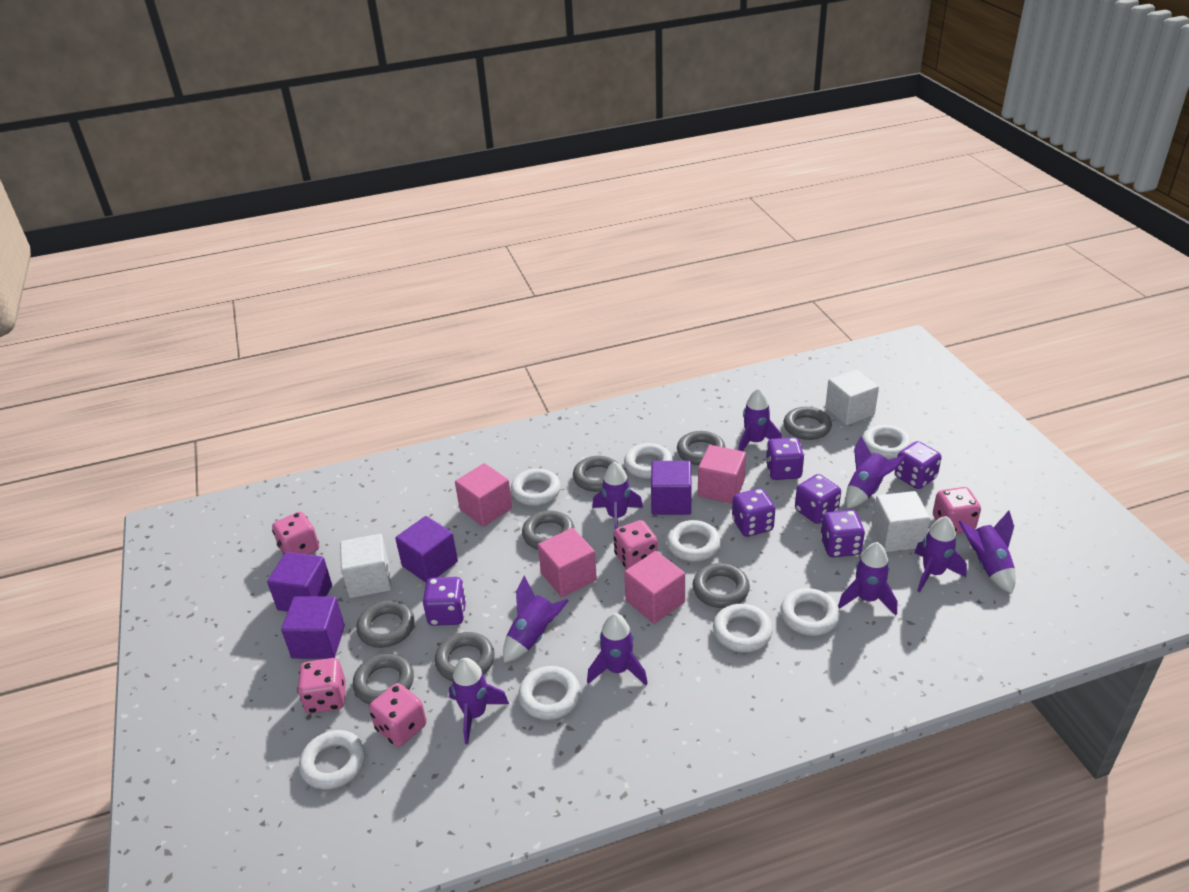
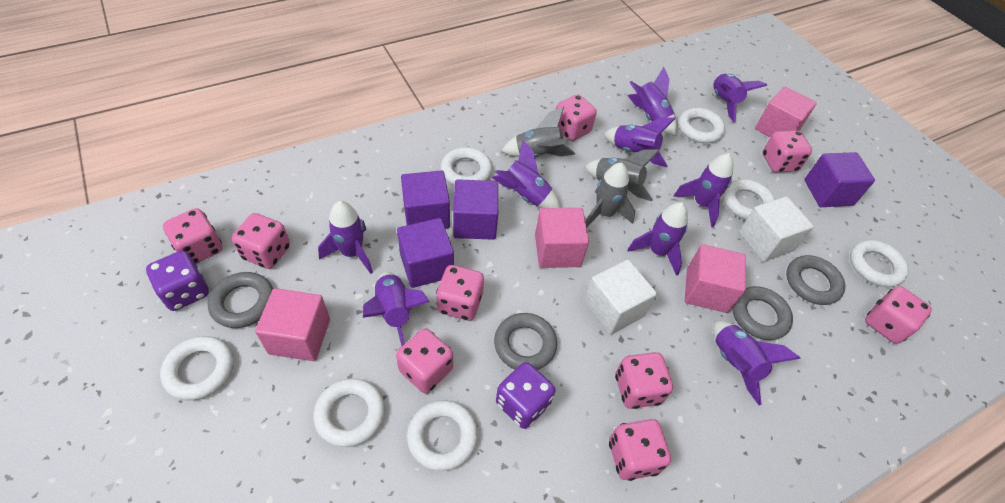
grey ring: 8 -> 4
grey rocket: 0 -> 3
pink dice: 5 -> 9
purple dice: 6 -> 2
white cube: 3 -> 2
white ring: 8 -> 7

